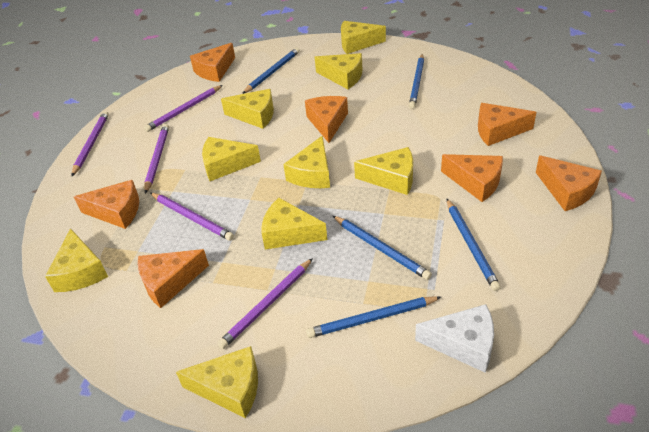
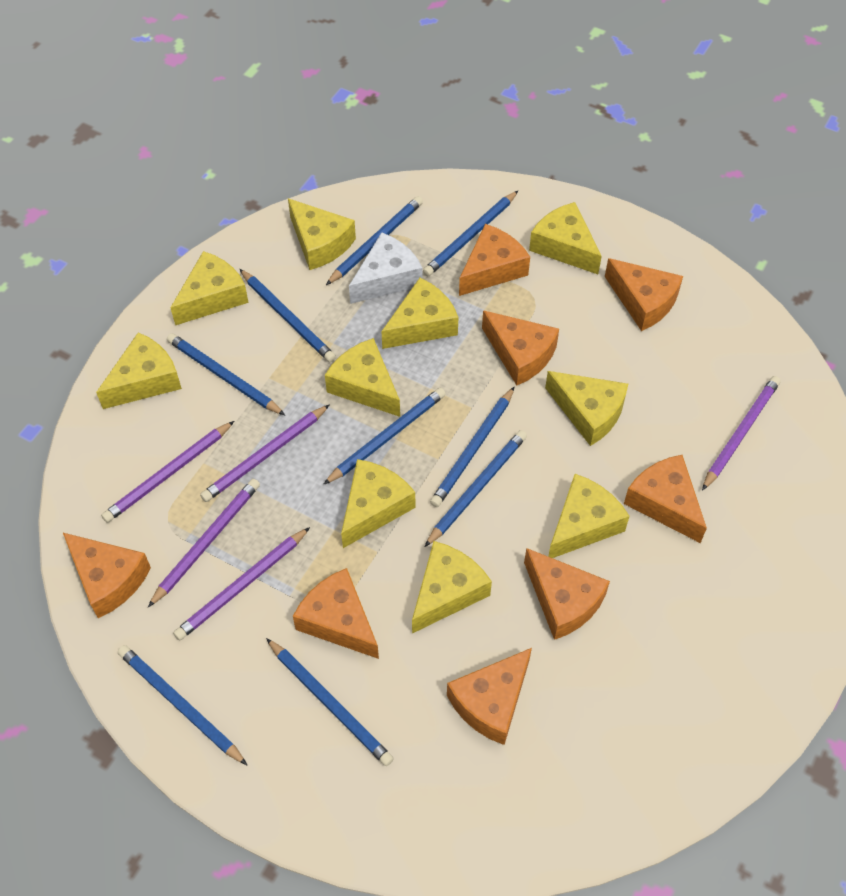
blue pencil: 5 -> 9
orange cheese: 7 -> 8
yellow cheese: 9 -> 10

